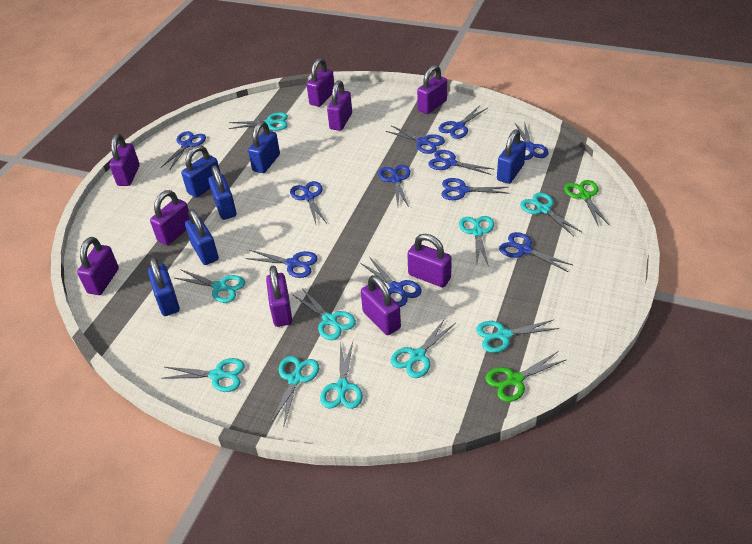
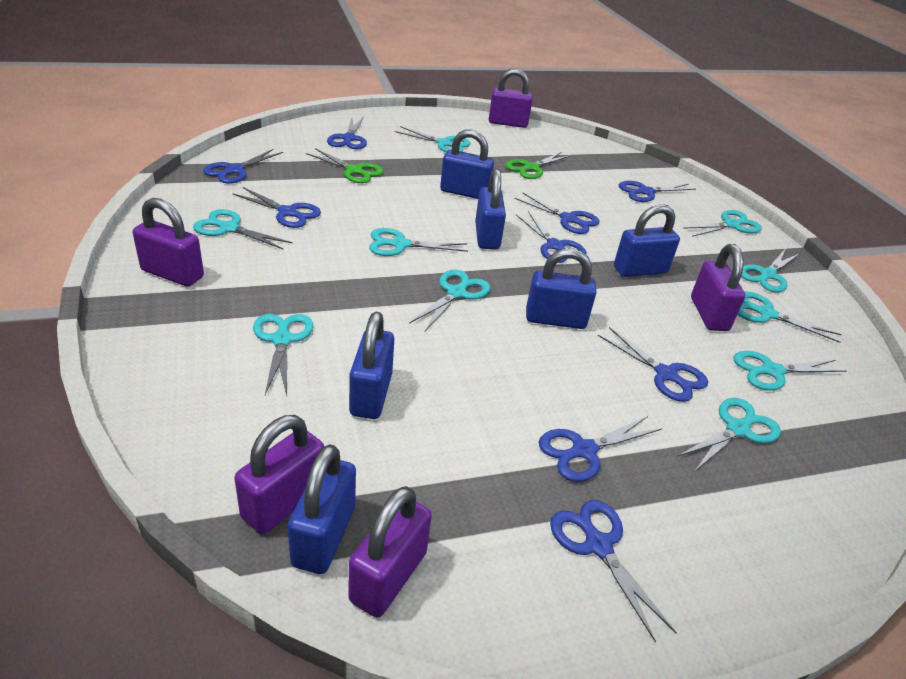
blue scissors: 11 -> 9
purple padlock: 9 -> 5

